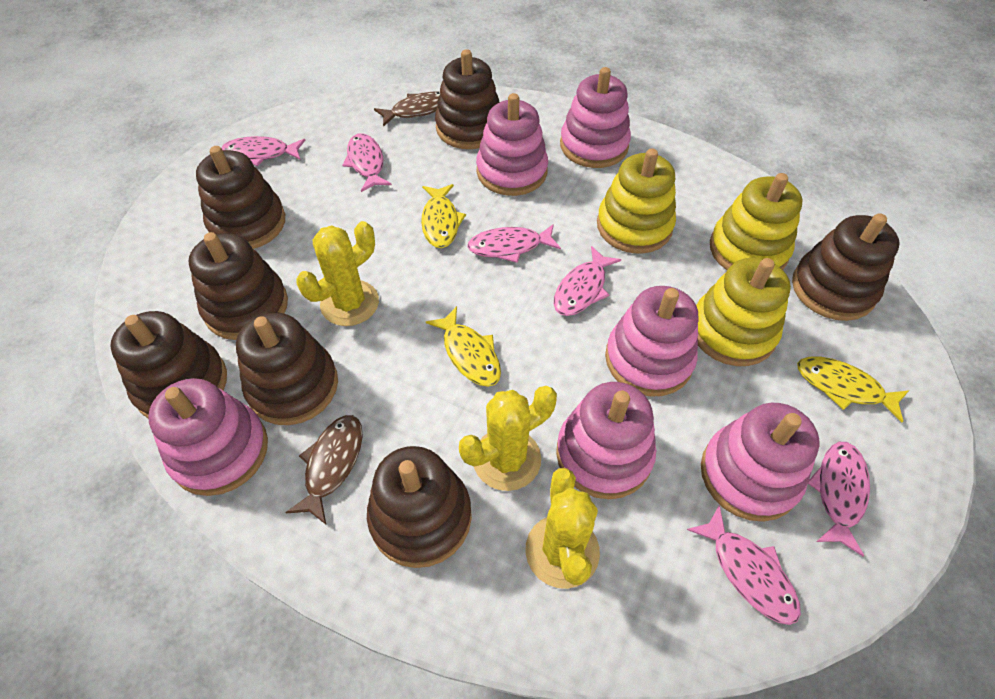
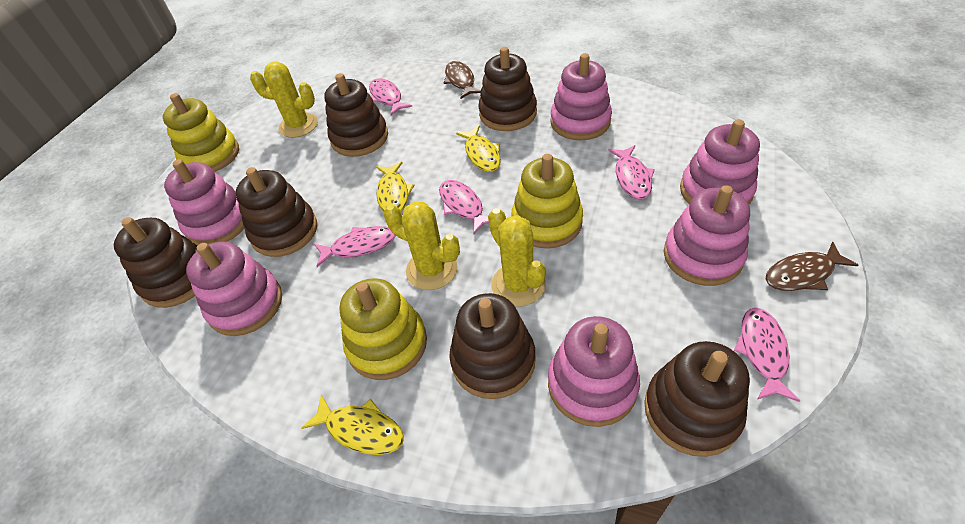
brown stacking toy: 7 -> 6
pink fish: 6 -> 5

